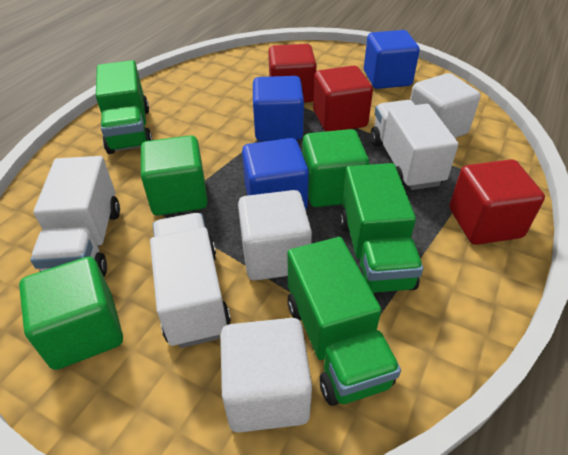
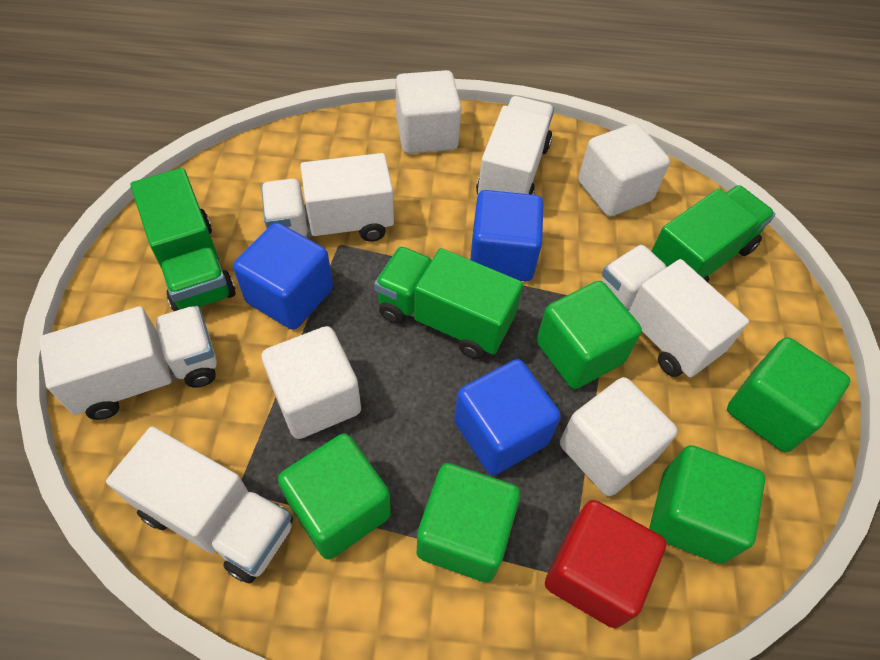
green cube: 3 -> 5
red cube: 3 -> 1
white cube: 3 -> 4
white truck: 3 -> 5

